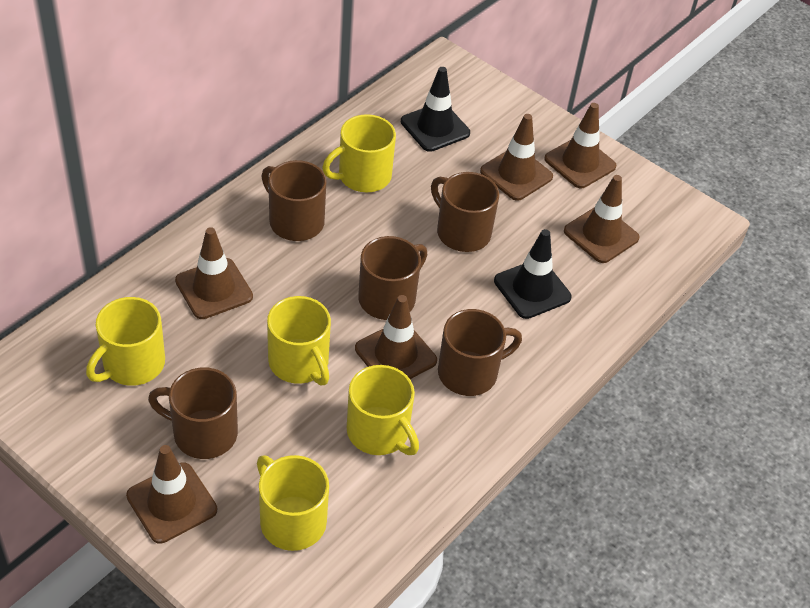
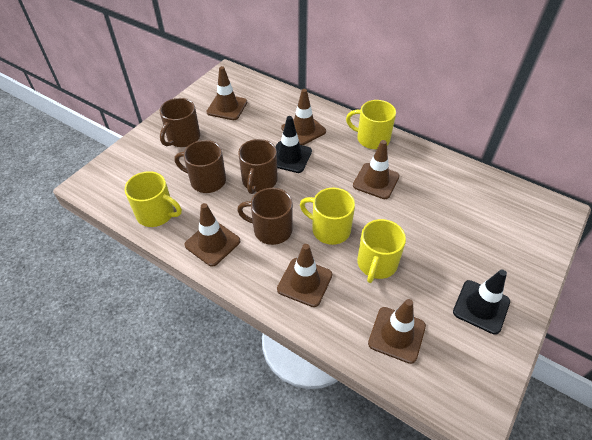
brown mug: 5 -> 4
yellow mug: 5 -> 4

